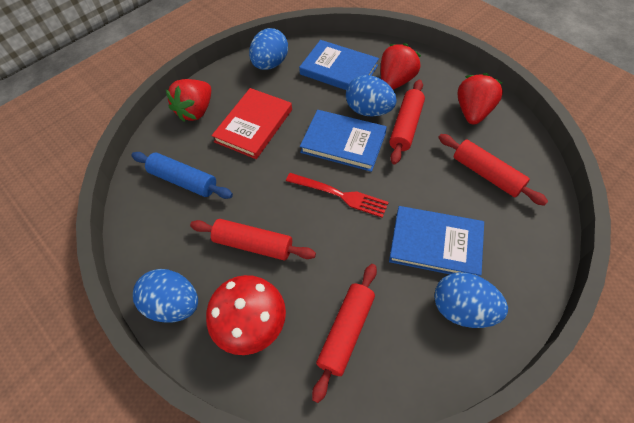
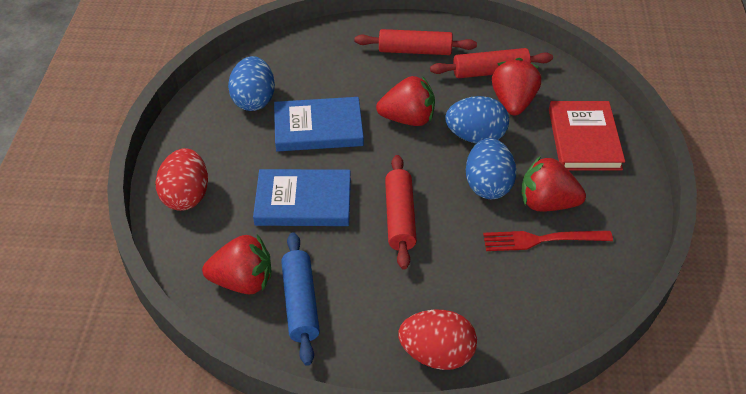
blue book: 3 -> 2
blue egg: 4 -> 3
red egg: 0 -> 2
red mushroom: 1 -> 0
red rolling pin: 4 -> 3
red strawberry: 3 -> 4

